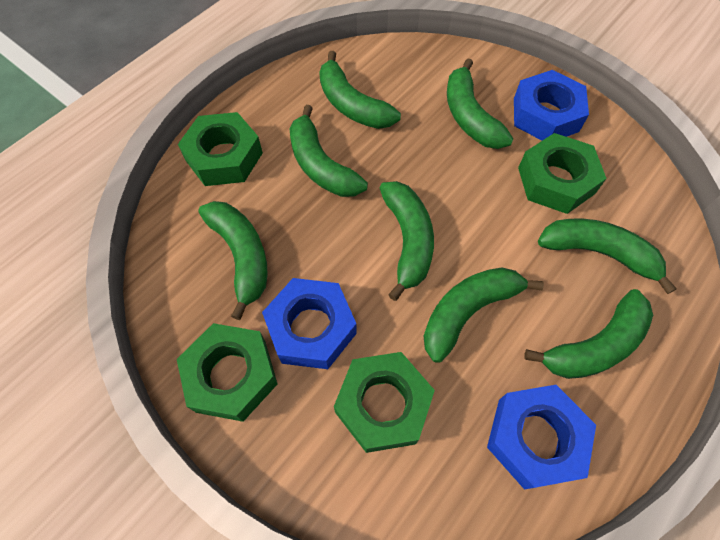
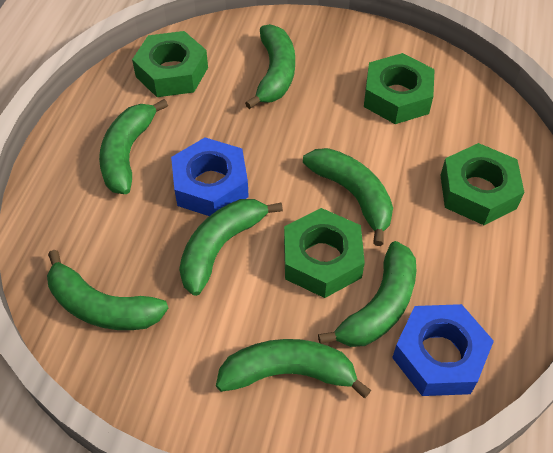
blue nut: 3 -> 2
green banana: 8 -> 7

